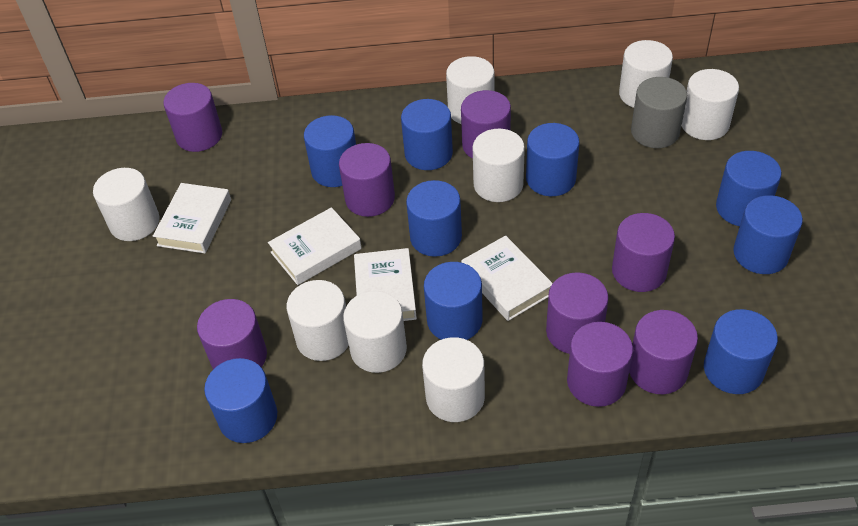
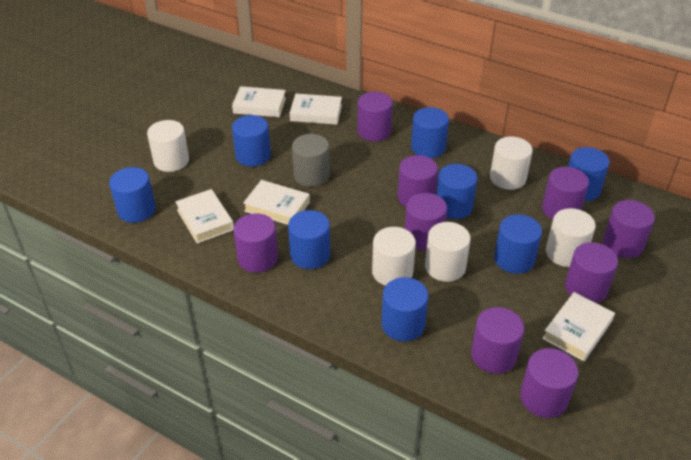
blue cylinder: 9 -> 8
purple cylinder: 8 -> 9
white book: 4 -> 5
white cylinder: 8 -> 5

